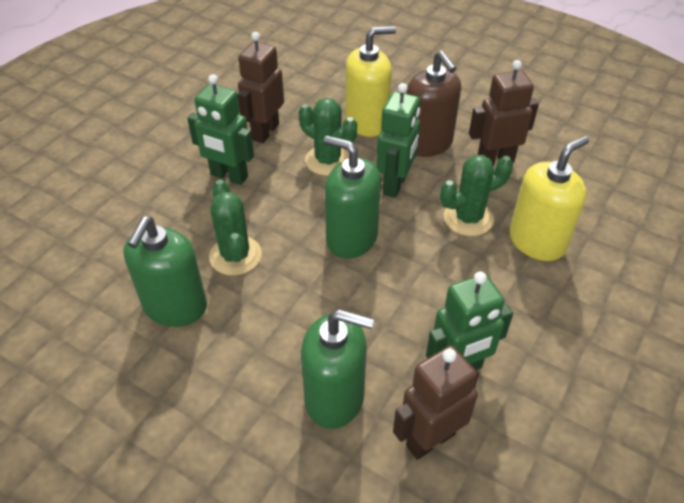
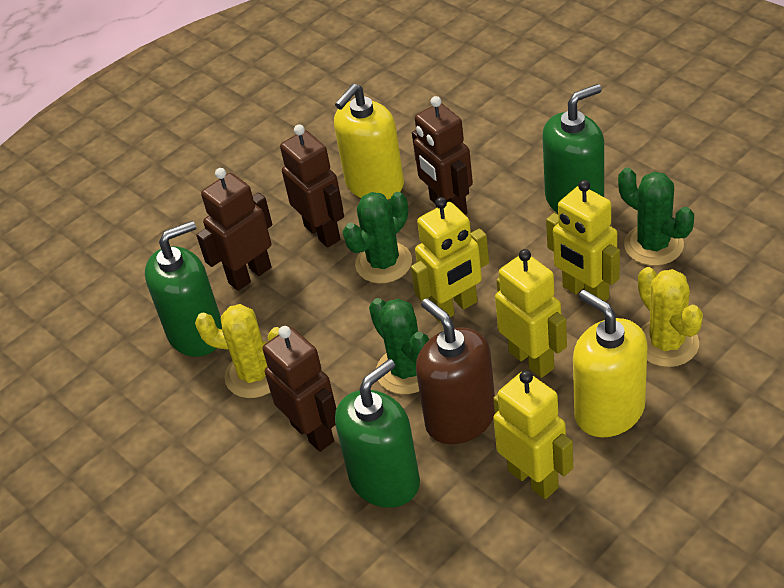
brown robot: 3 -> 4
green robot: 3 -> 0
yellow cactus: 0 -> 2
yellow robot: 0 -> 4

